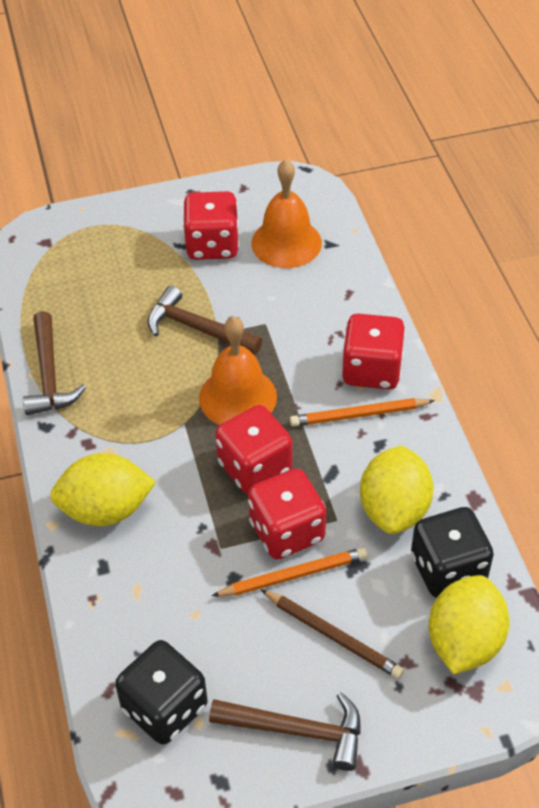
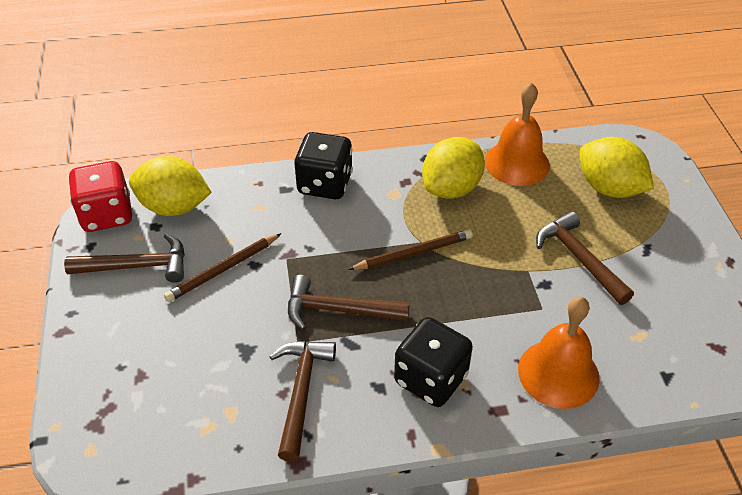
brown hammer: 3 -> 4
brown pencil: 1 -> 2
orange pencil: 2 -> 0
red dice: 4 -> 1

